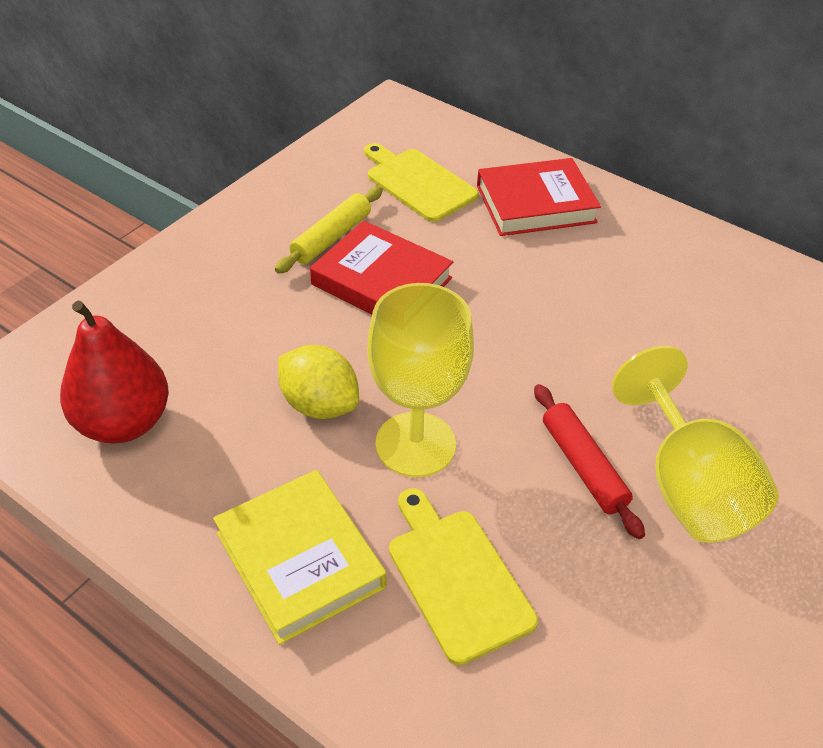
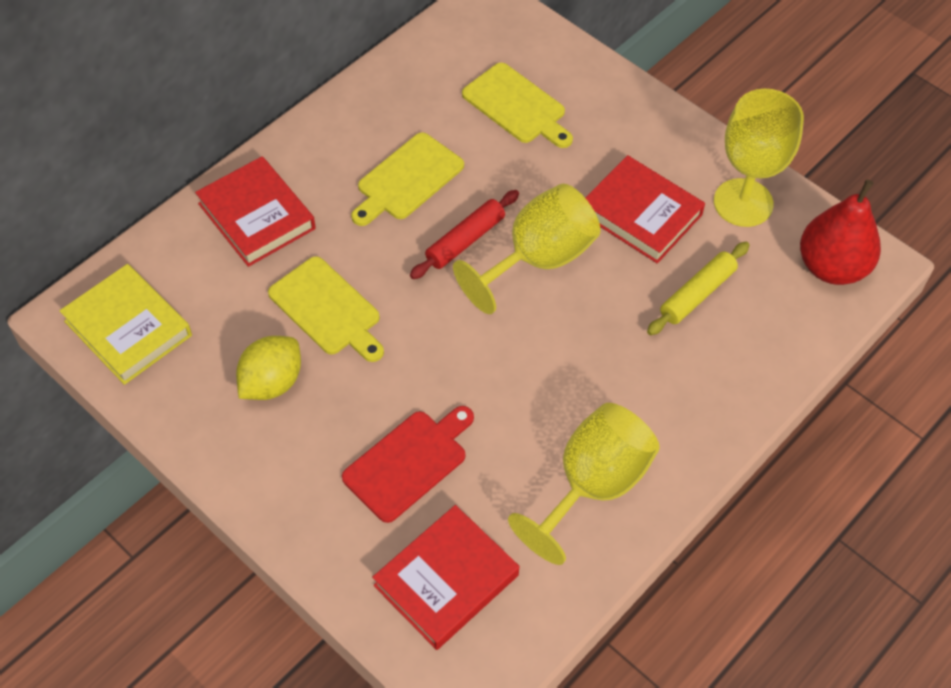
red book: 2 -> 3
red cutting board: 0 -> 1
yellow cutting board: 2 -> 3
yellow goblet: 2 -> 3

